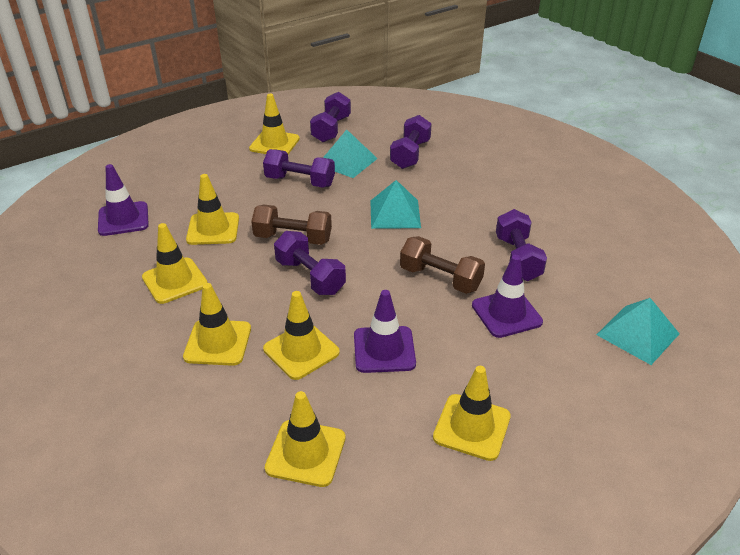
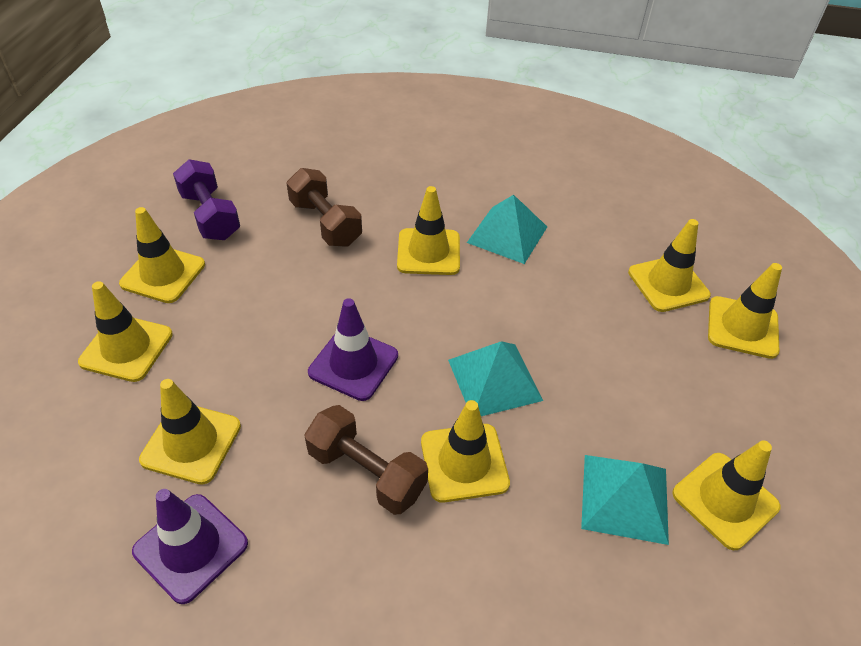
purple dumbbell: 5 -> 1
purple traffic cone: 3 -> 2
yellow traffic cone: 7 -> 8

